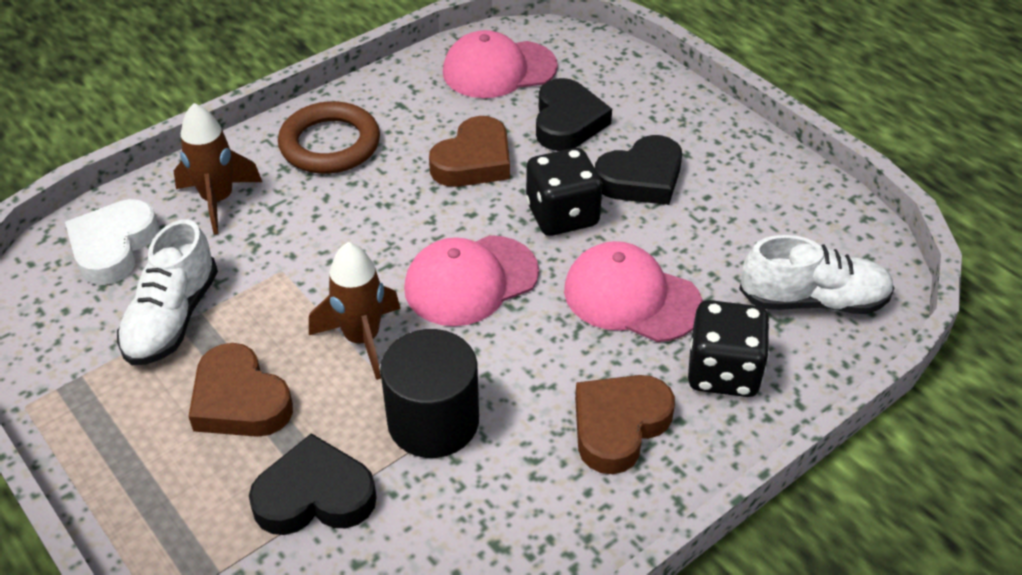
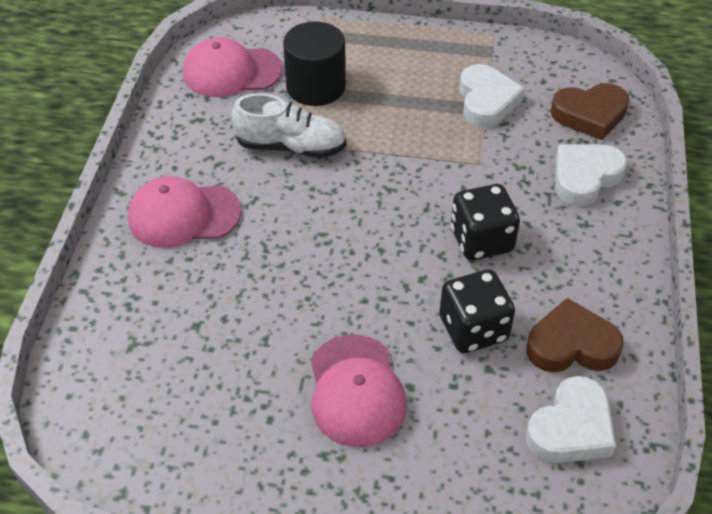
black heart: 3 -> 0
brown heart: 3 -> 2
brown ring: 1 -> 0
brown rocket: 2 -> 0
white heart: 1 -> 3
white shoe: 2 -> 1

